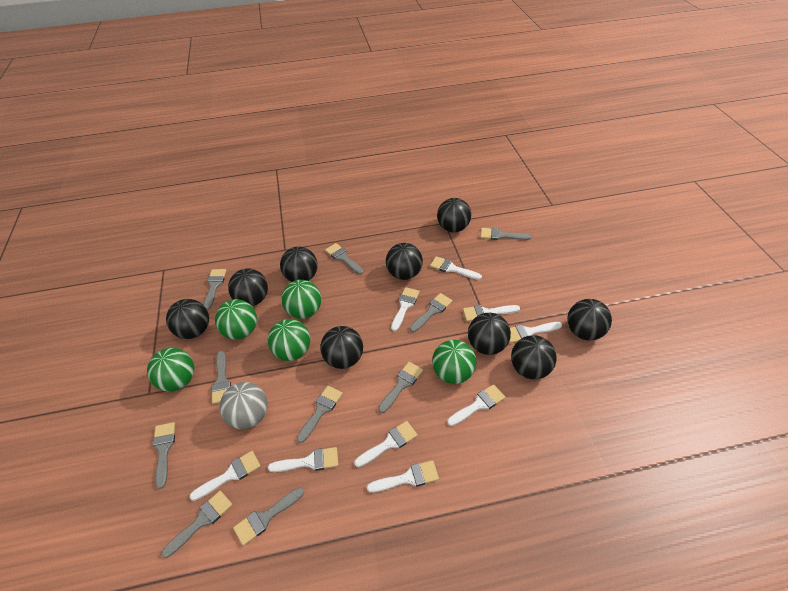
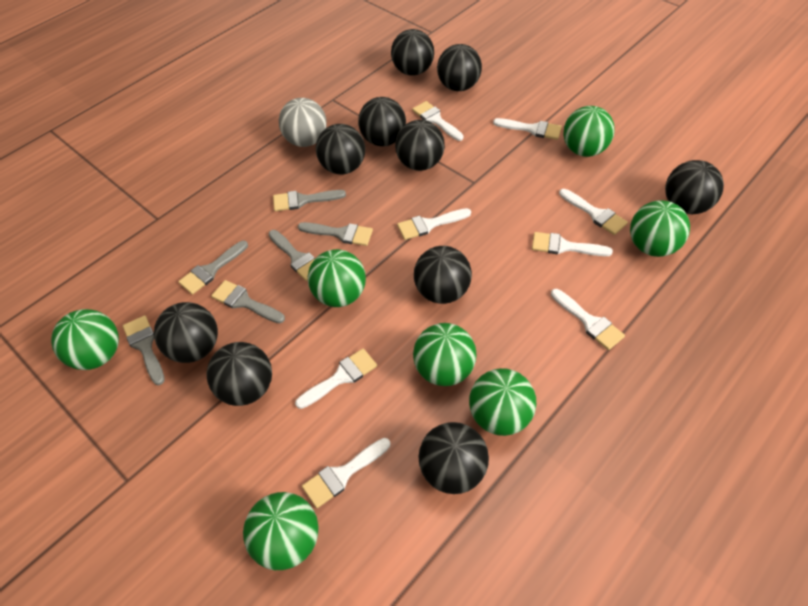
black ball: 9 -> 10
green ball: 5 -> 7
grey brush: 10 -> 6
white brush: 9 -> 8

